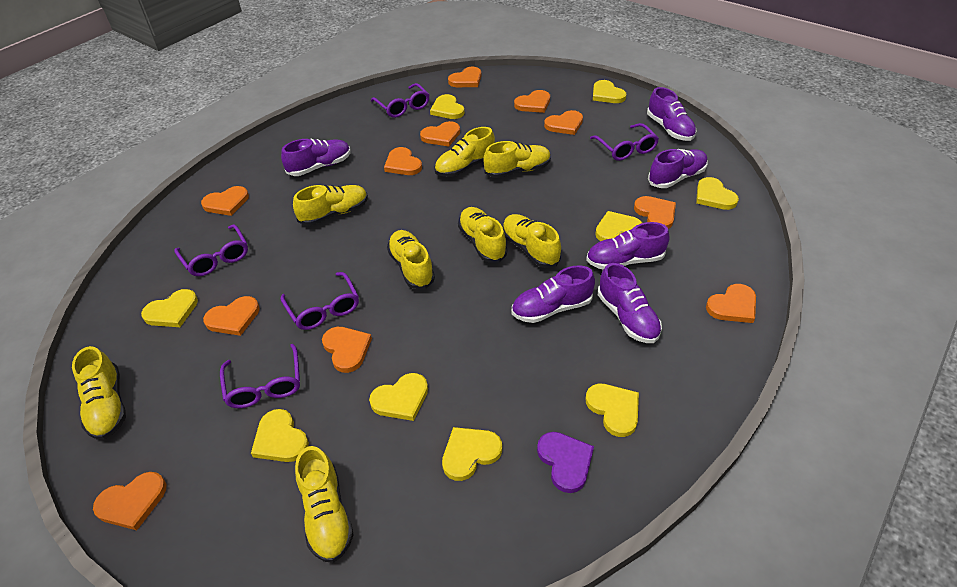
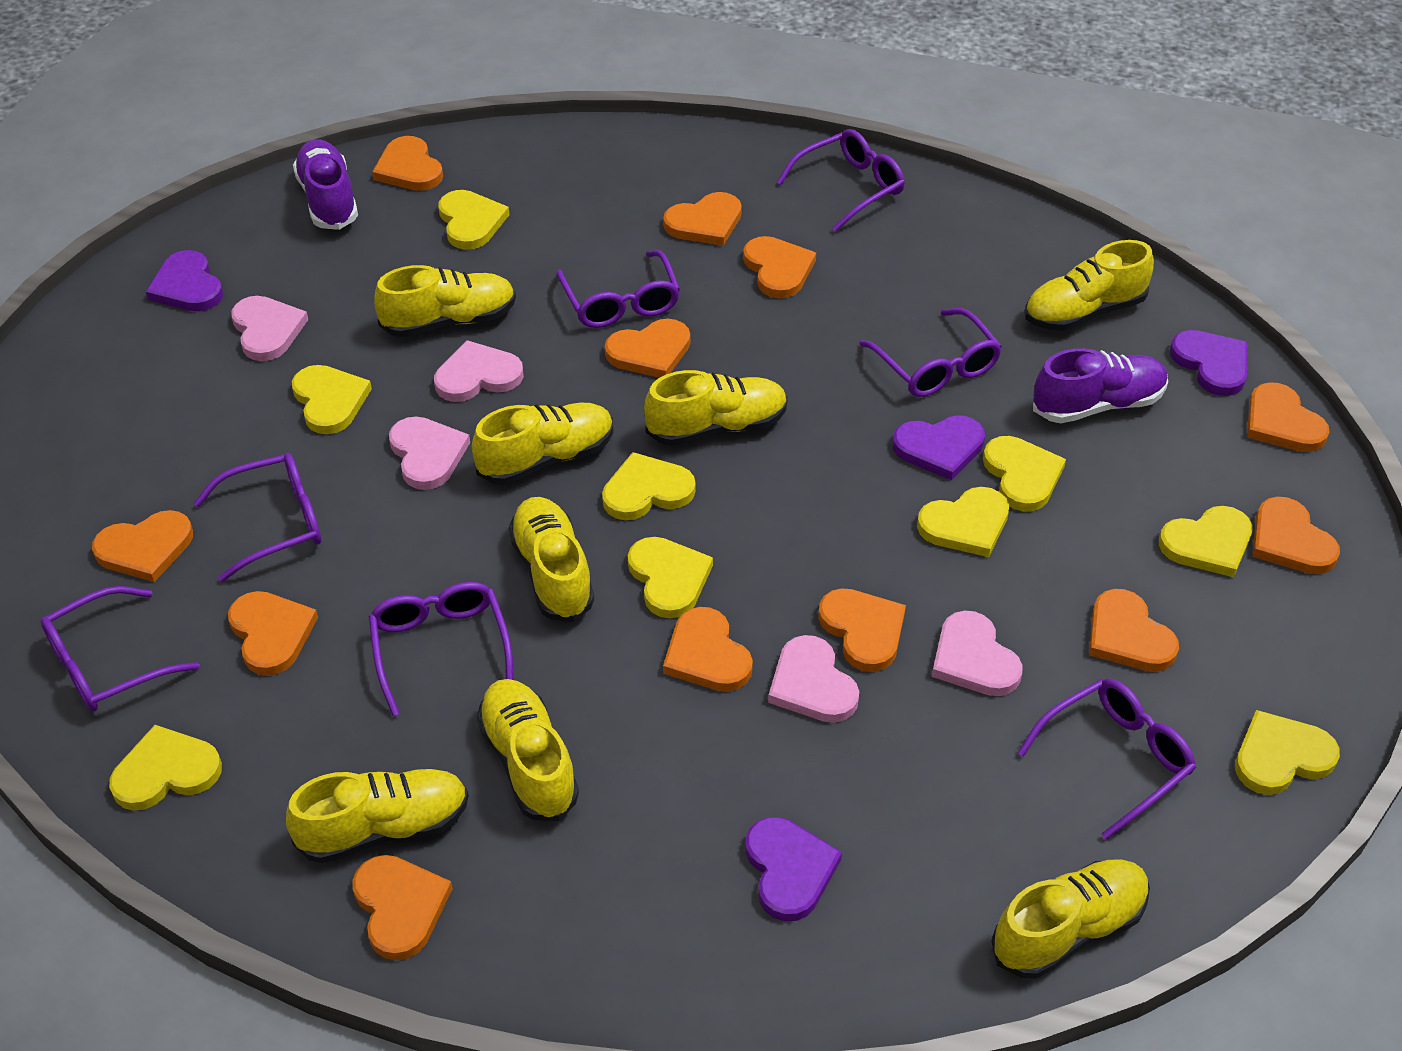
orange heart: 11 -> 12
pink heart: 0 -> 5
purple glasses: 5 -> 7
purple heart: 1 -> 4
purple shoe: 6 -> 2

